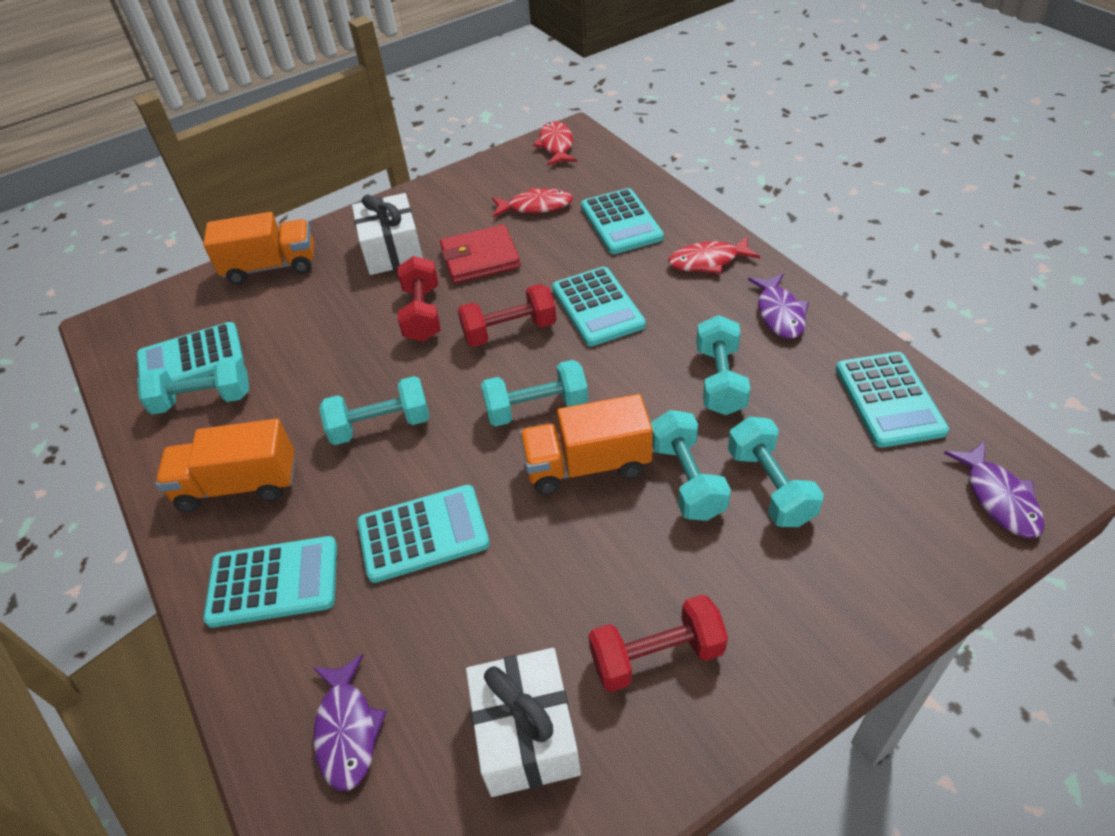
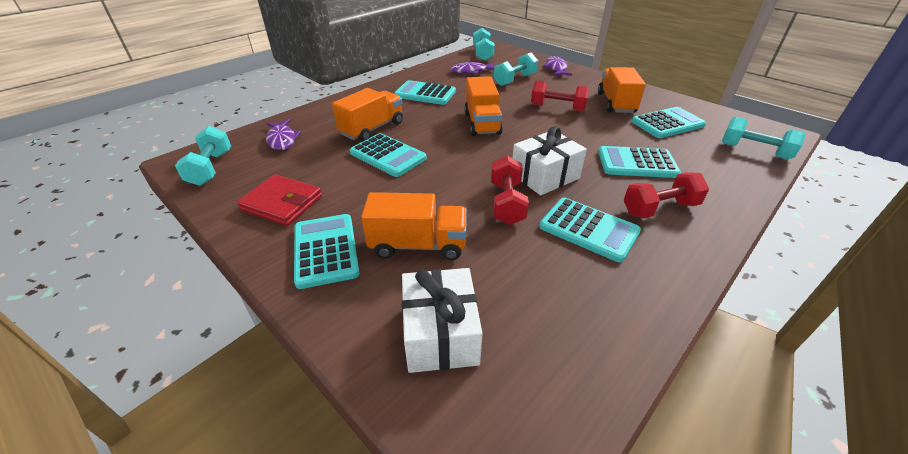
orange truck: 3 -> 4
red fish: 3 -> 0
turquoise dumbbell: 6 -> 4

